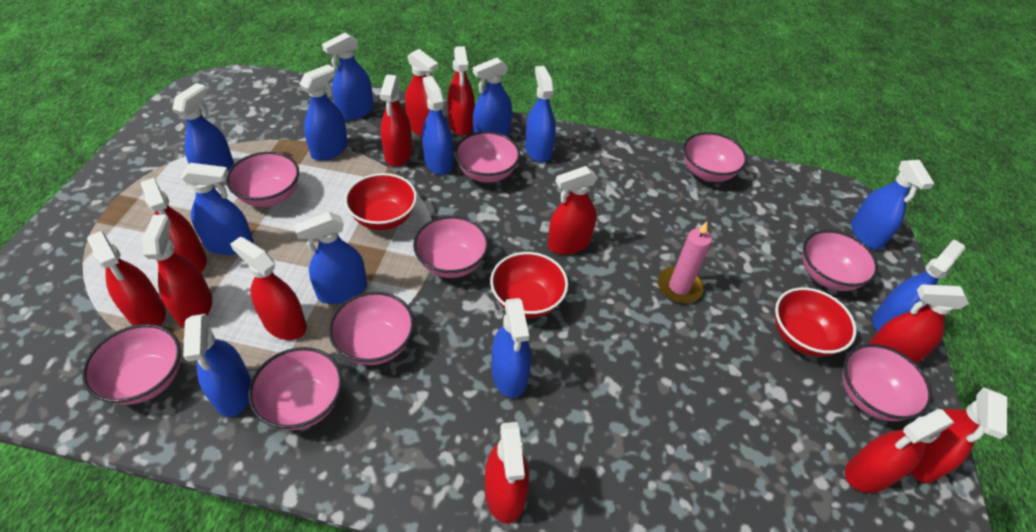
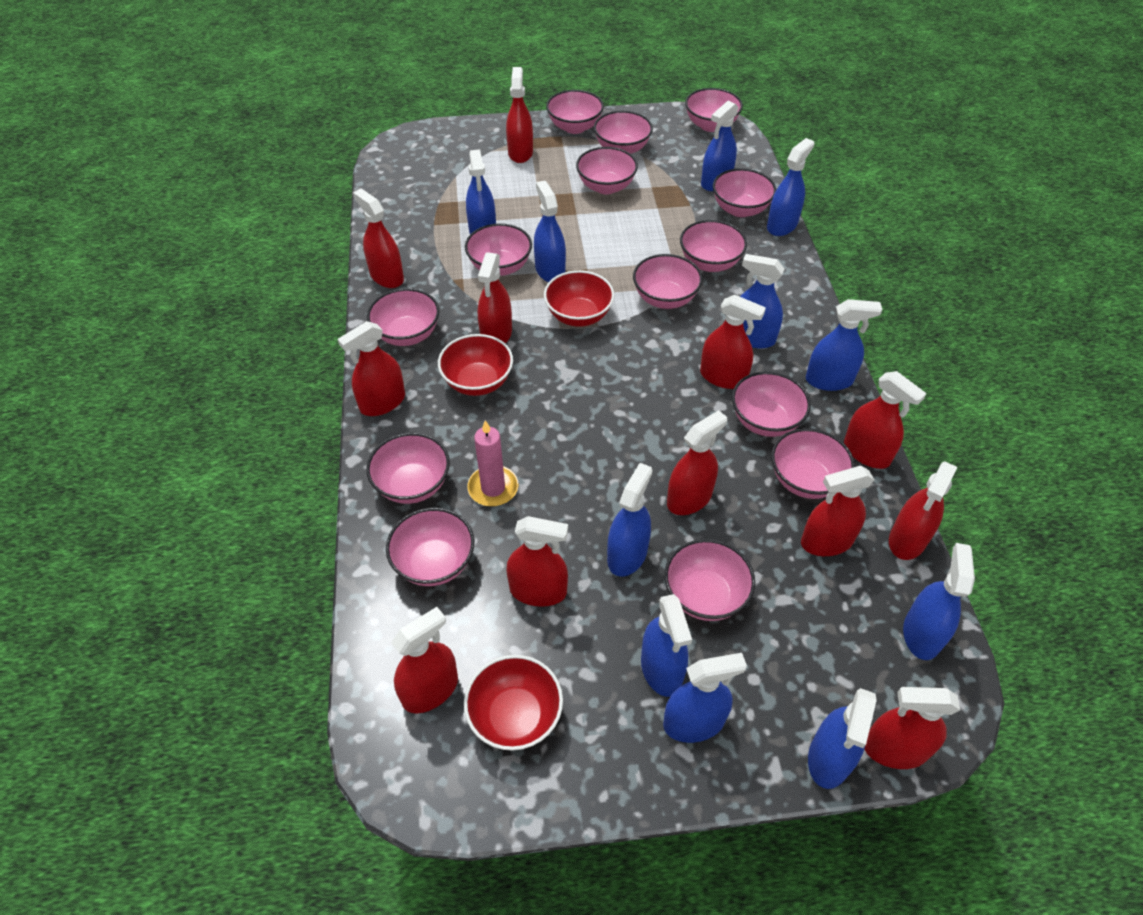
blue spray bottle: 12 -> 11
pink bowl: 9 -> 14

